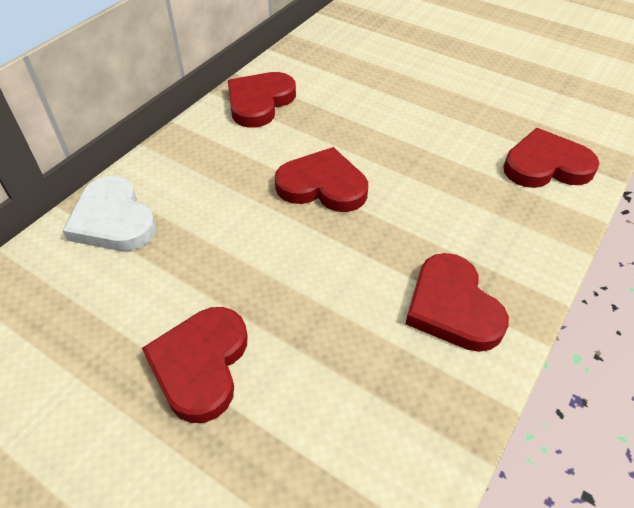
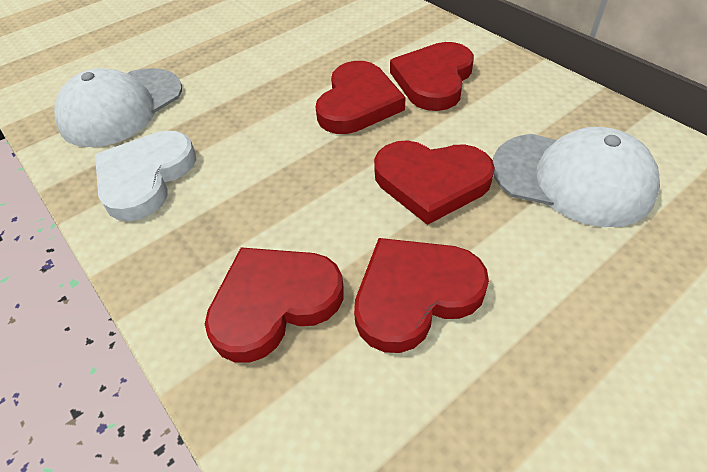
white cap: 0 -> 2

